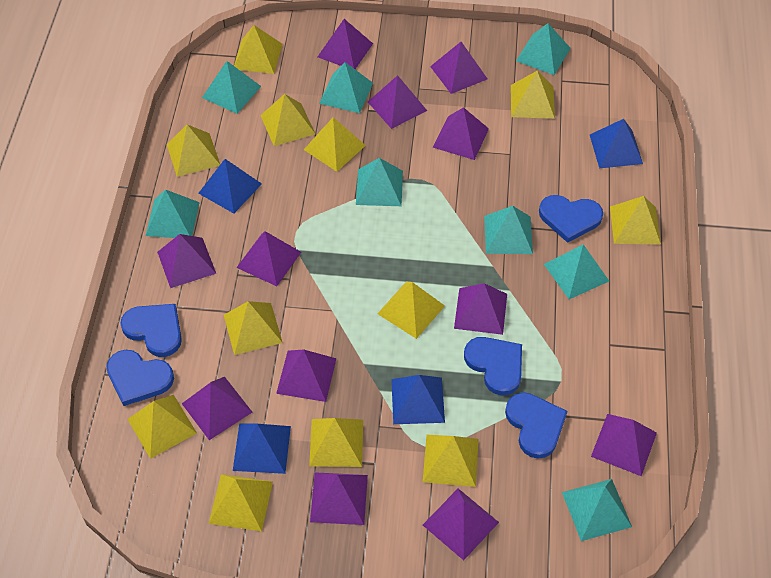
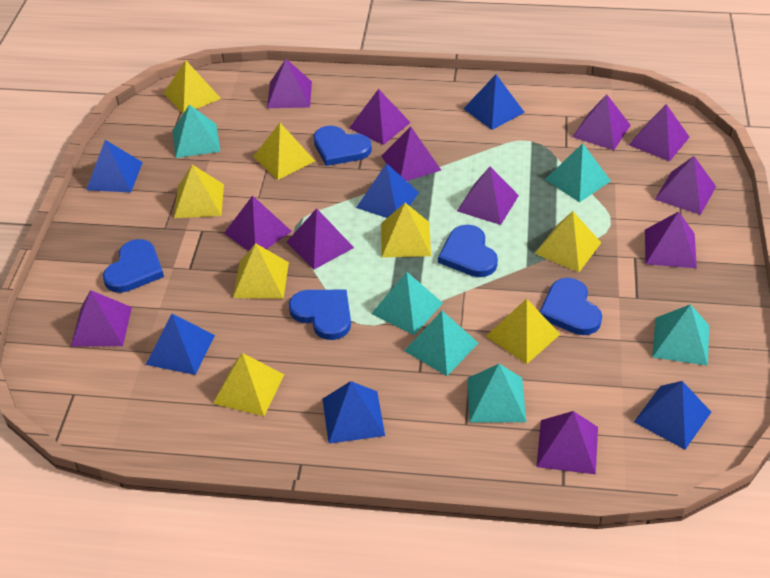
blue pyramid: 4 -> 6
turquoise pyramid: 8 -> 6
yellow pyramid: 12 -> 8

